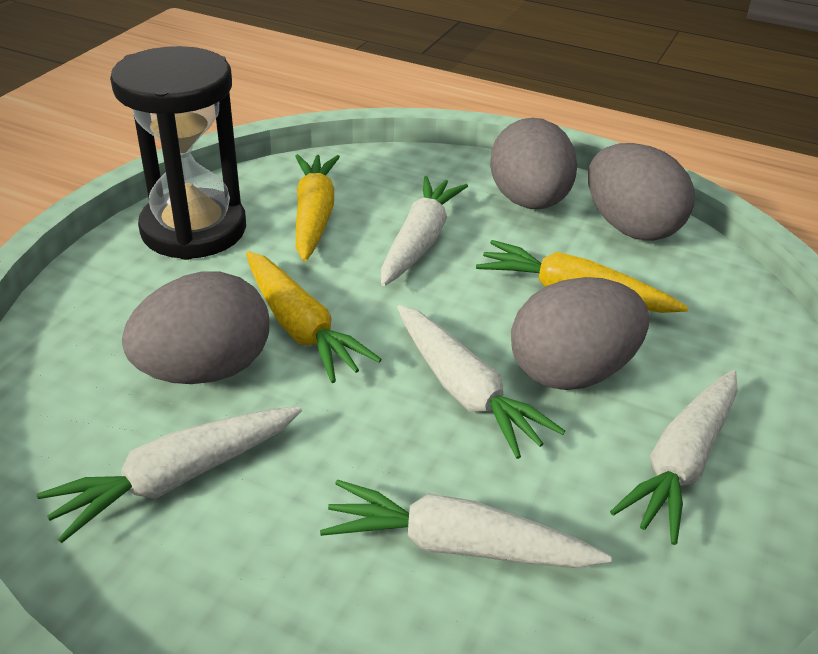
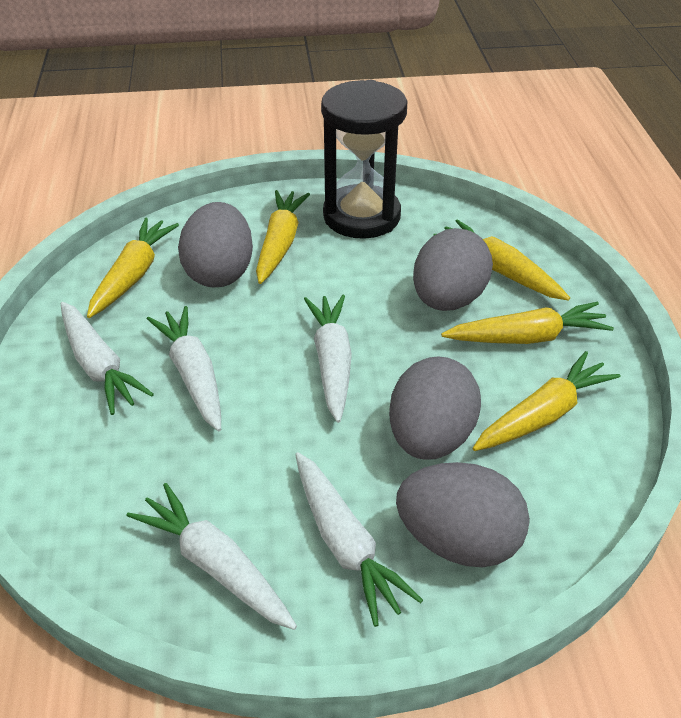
yellow carrot: 3 -> 5

